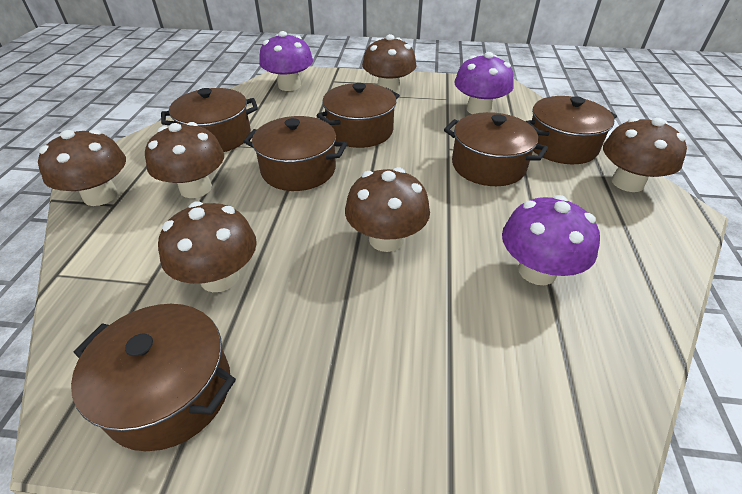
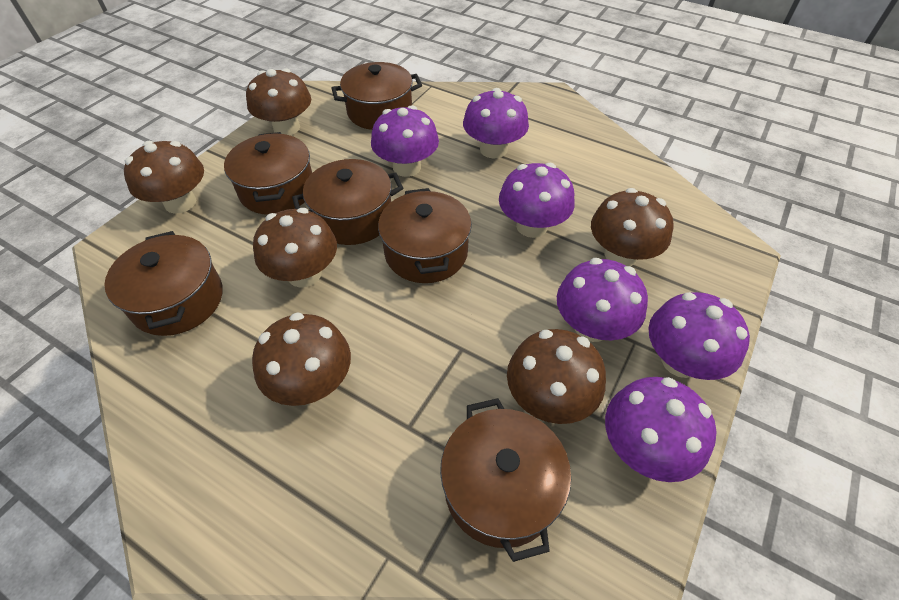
purple mushroom: 3 -> 6

